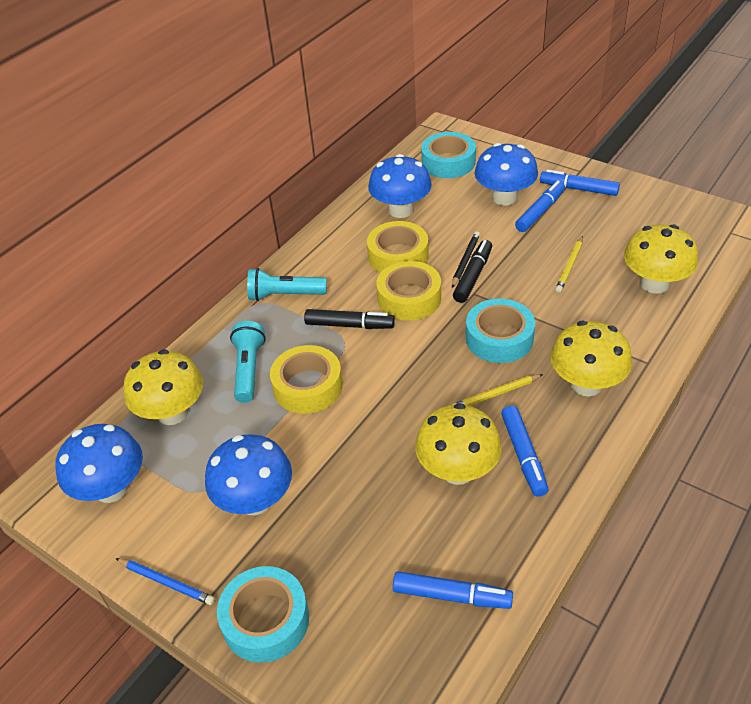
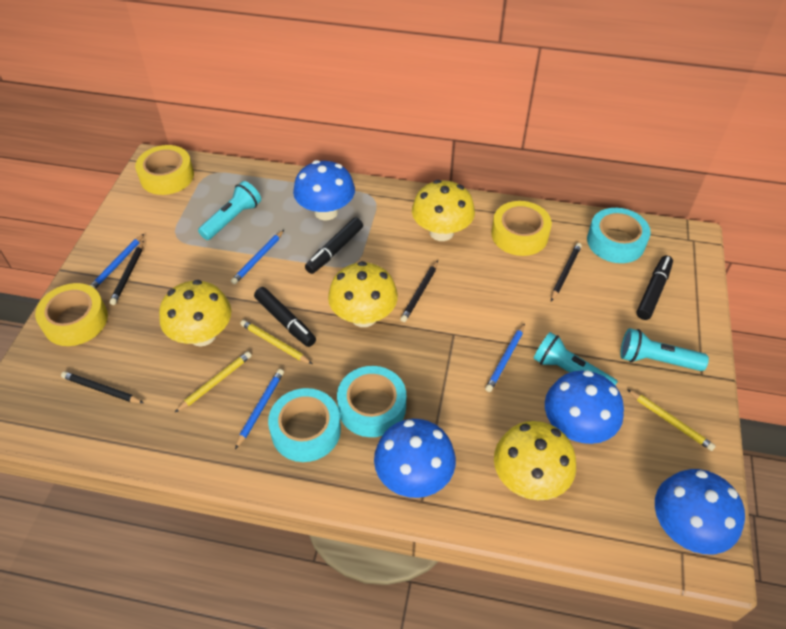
black marker: 2 -> 3
black pencil: 1 -> 4
blue marker: 4 -> 0
blue pencil: 1 -> 4
turquoise flashlight: 2 -> 3
yellow pencil: 2 -> 3

